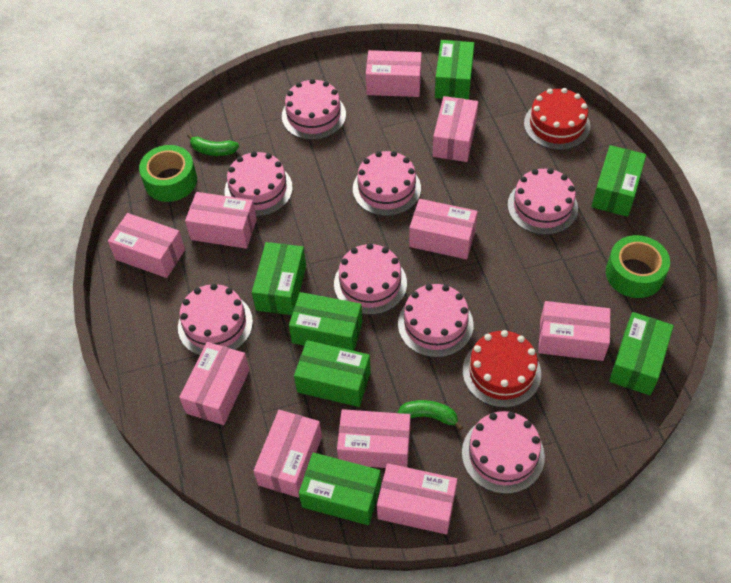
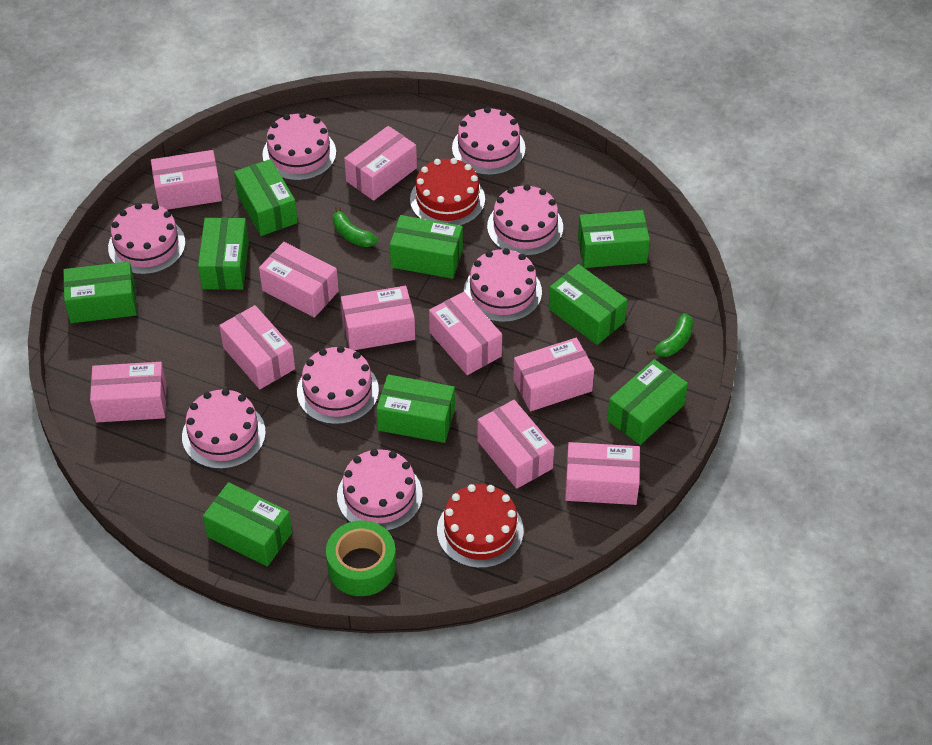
green box: 7 -> 9
green tape: 2 -> 1

